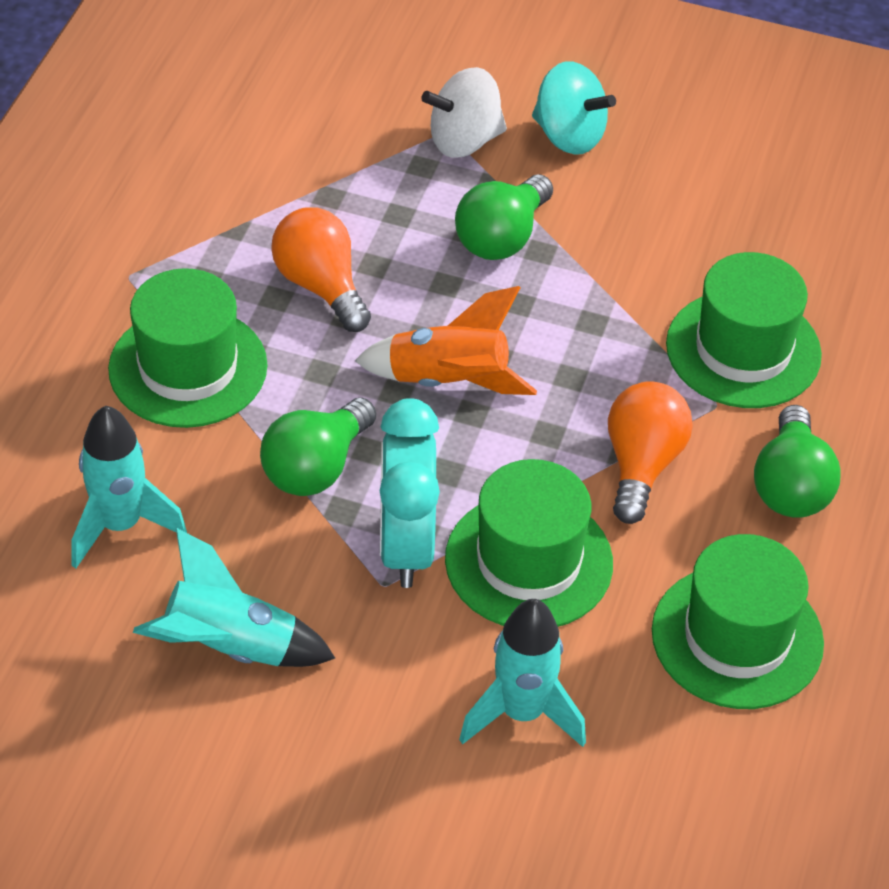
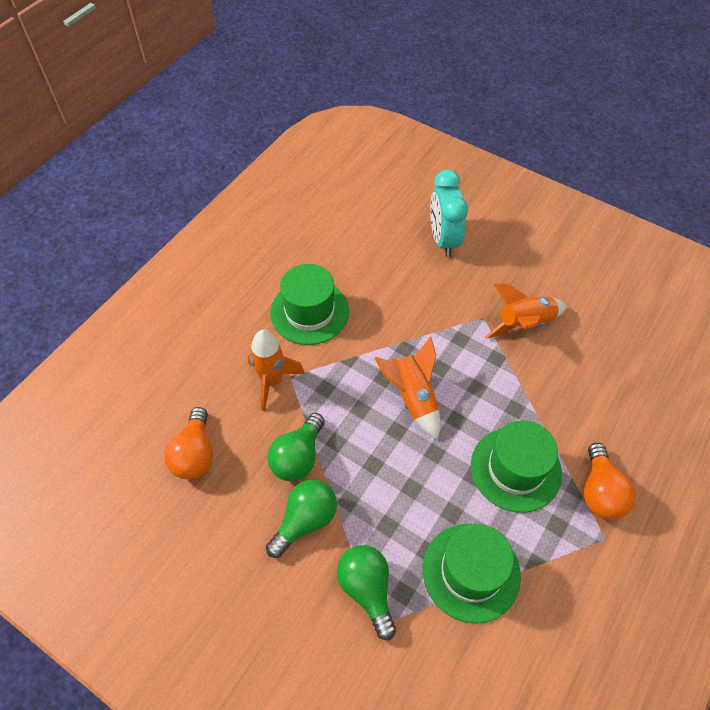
green hat: 4 -> 3
orange rocket: 1 -> 3
turquoise rocket: 3 -> 0
turquoise spinning top: 1 -> 0
white spinning top: 1 -> 0

